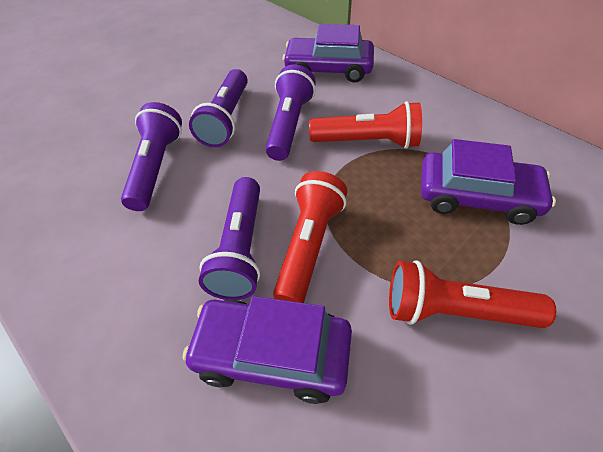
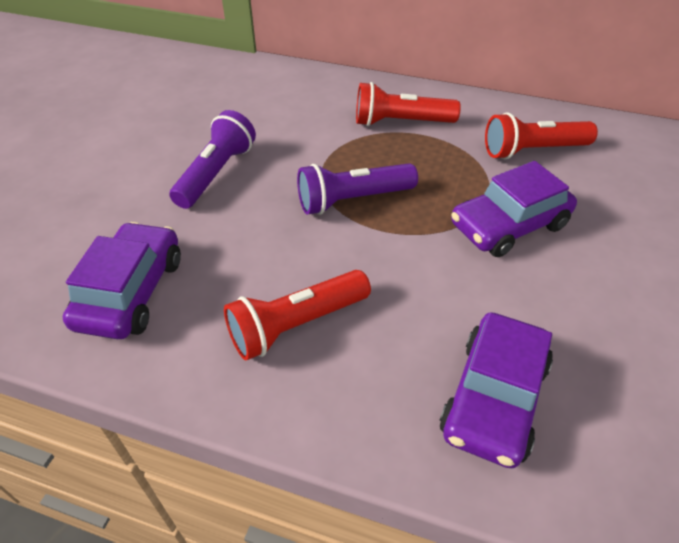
purple flashlight: 4 -> 2

